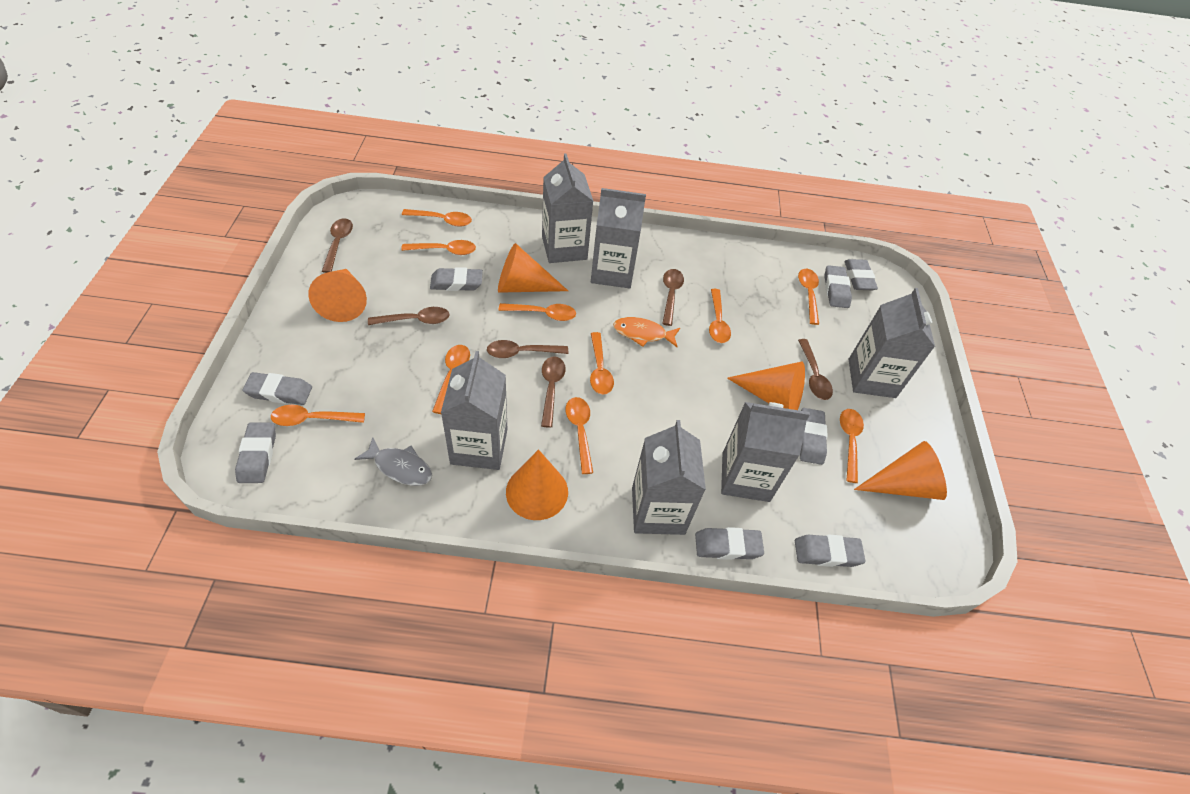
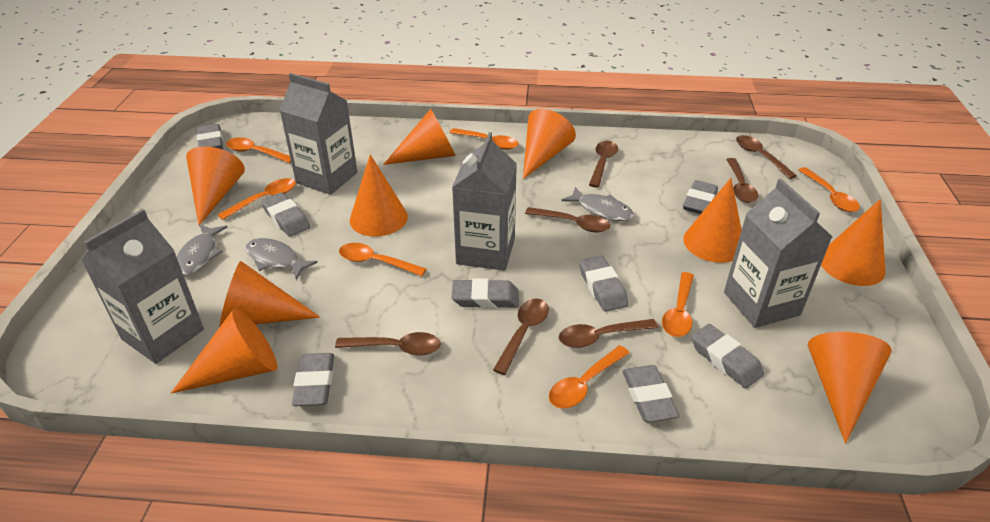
brown spoon: 6 -> 7
grey carton: 6 -> 4
grey fish: 1 -> 3
orange cone: 5 -> 9
orange fish: 1 -> 0
orange spoon: 10 -> 7

